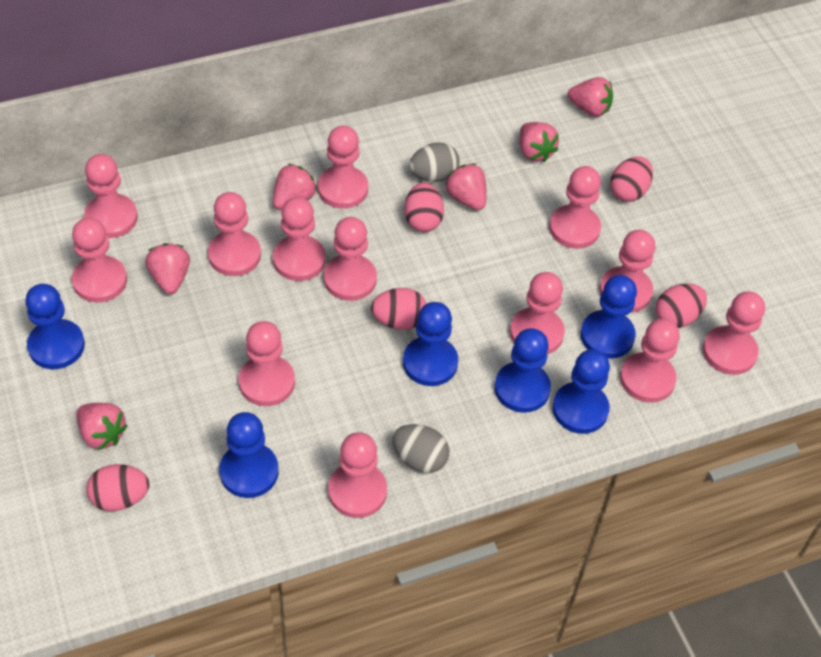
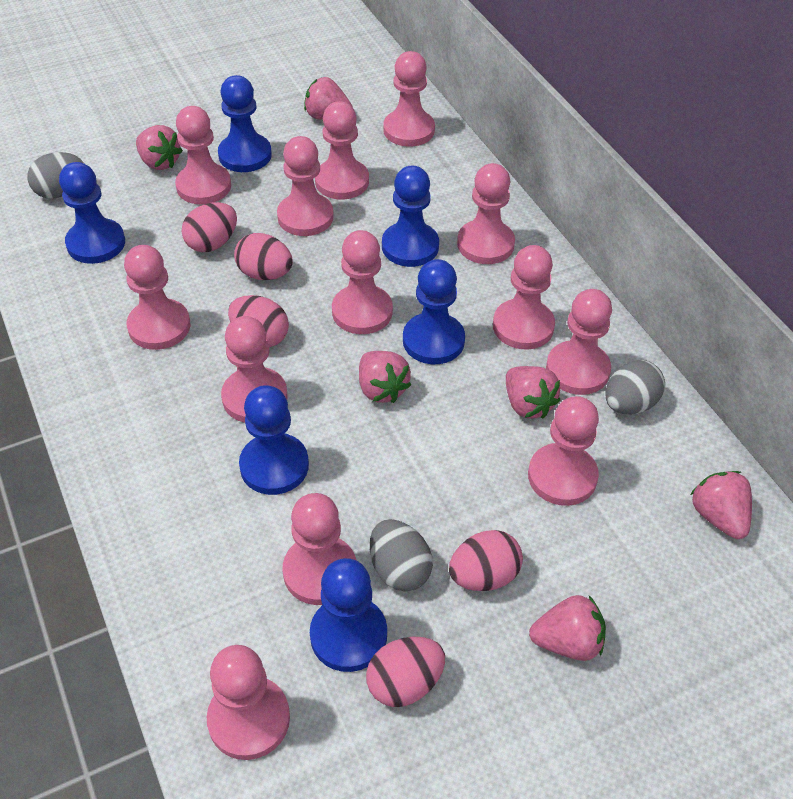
grey egg: 2 -> 3

